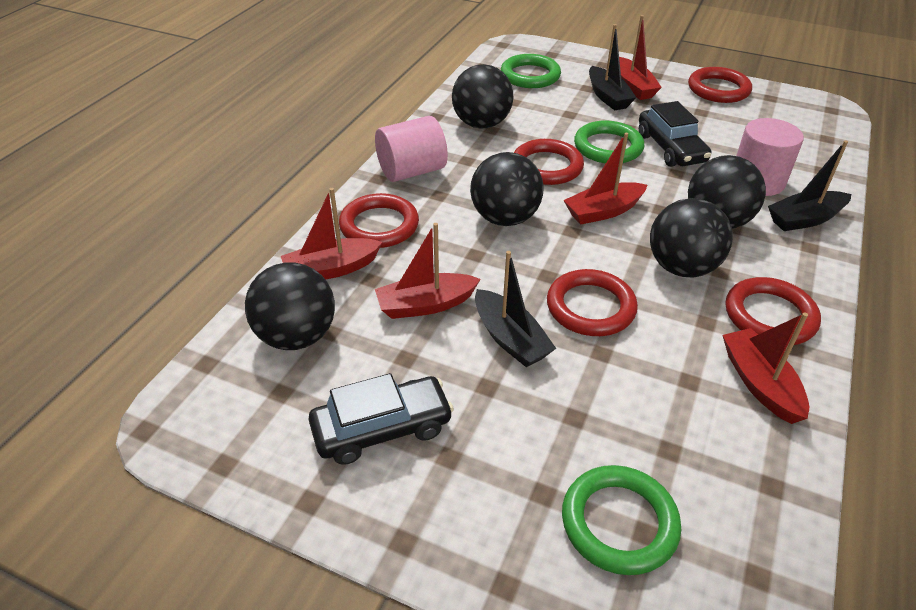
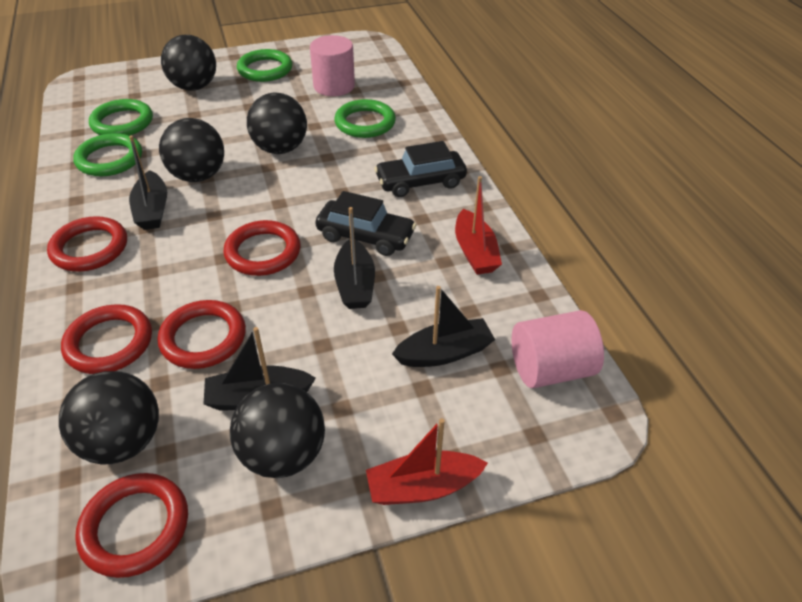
black boat: 3 -> 4
green ring: 3 -> 4
red boat: 5 -> 2

